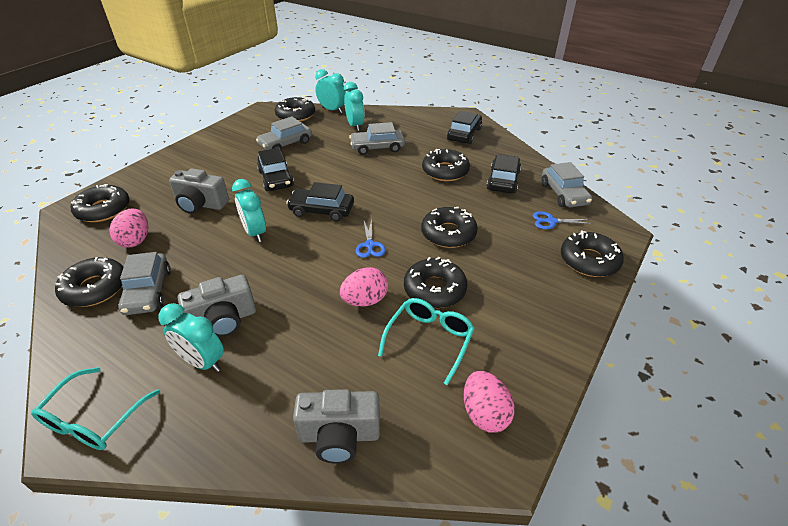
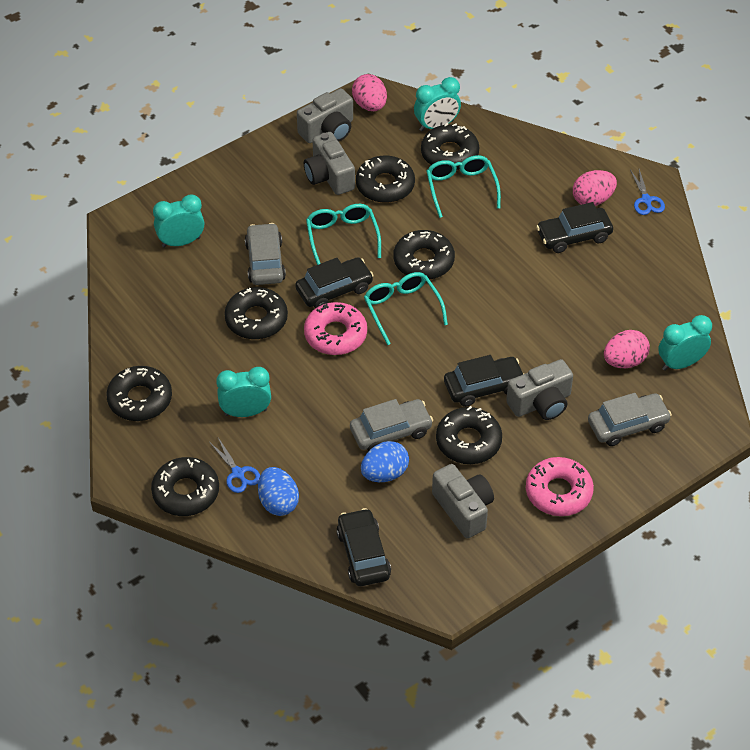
blue egg: 0 -> 2
grey camera: 3 -> 4
grey car: 4 -> 3
pink donut: 0 -> 2
turquoise glasses: 2 -> 3

